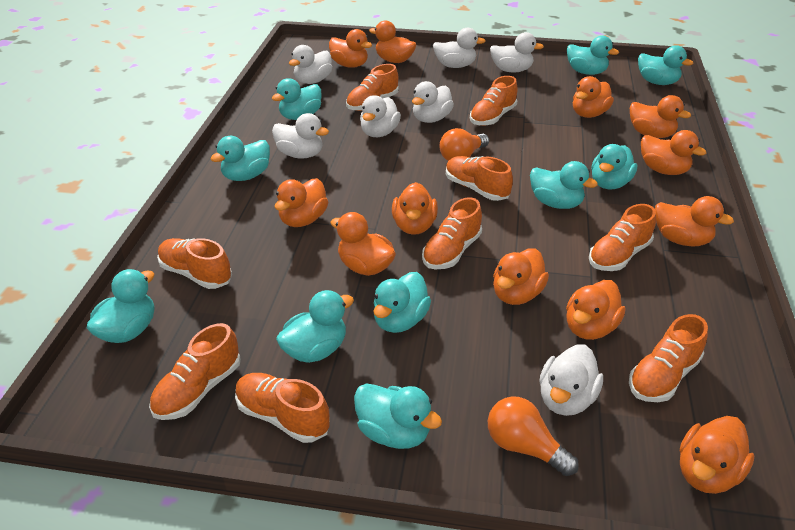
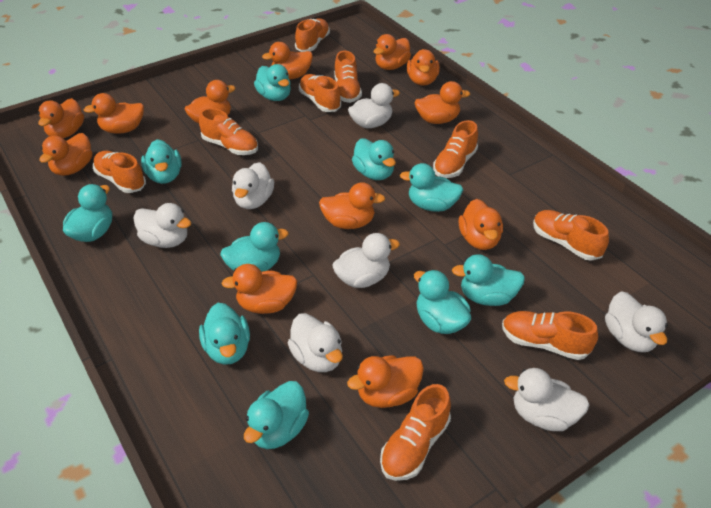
orange light bulb: 2 -> 0

